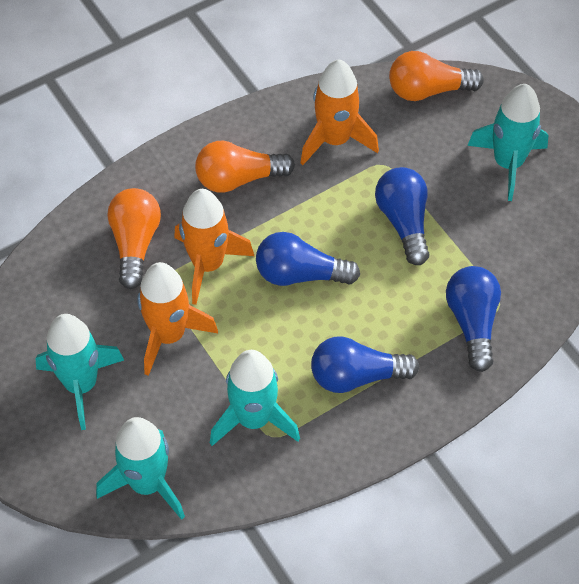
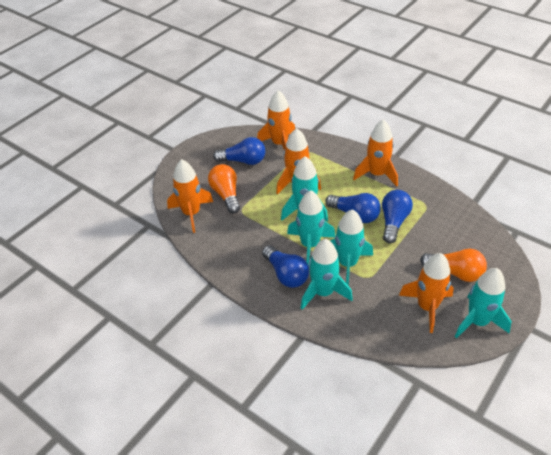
orange light bulb: 3 -> 2
orange rocket: 3 -> 5
turquoise rocket: 4 -> 5

